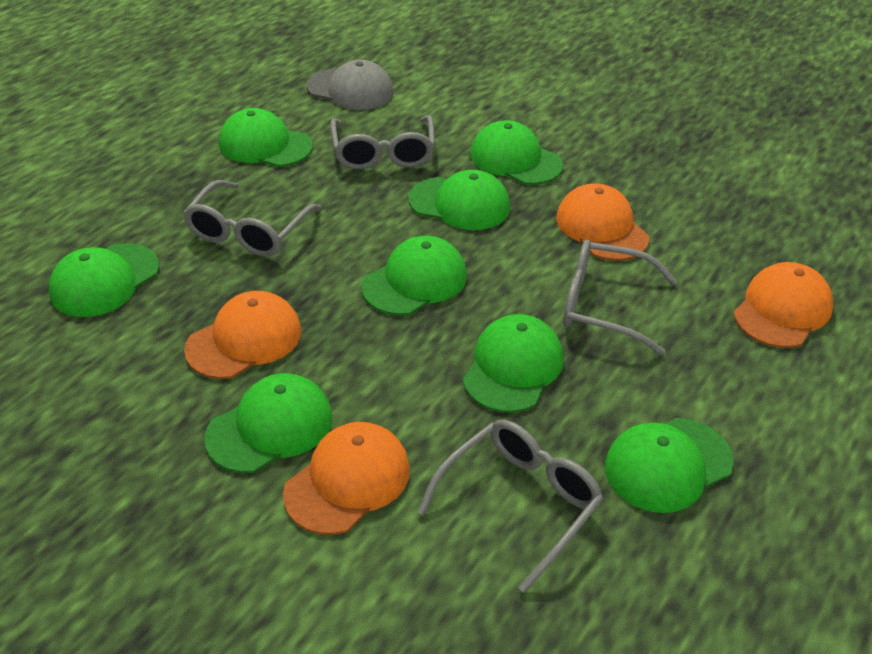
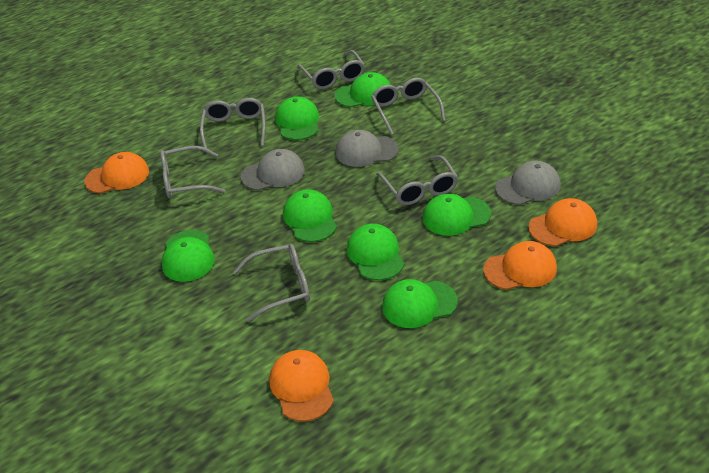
green cap: 8 -> 7
grey cap: 1 -> 3
grey glasses: 4 -> 6

